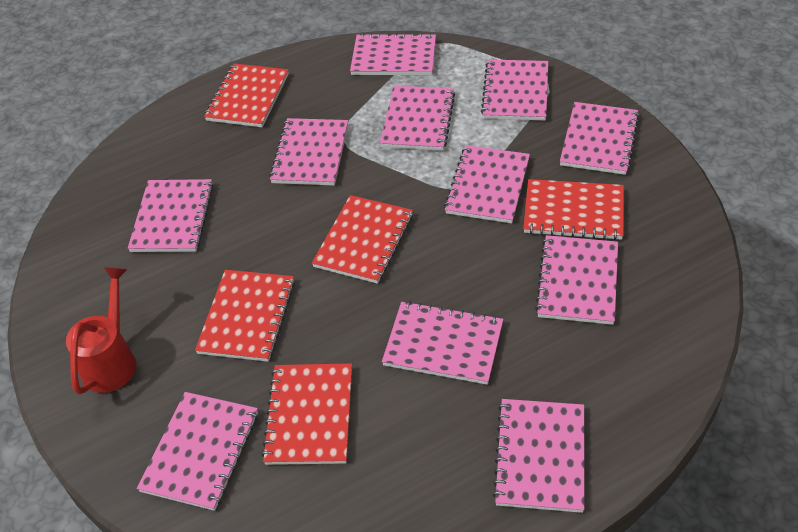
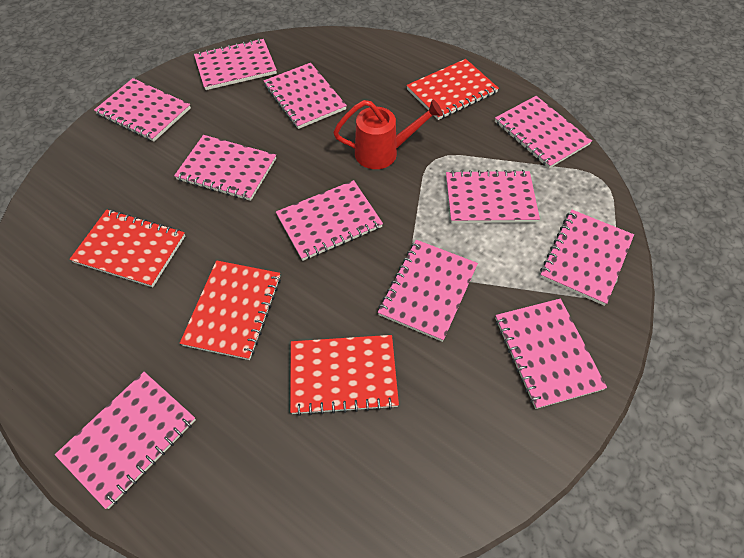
red notebook: 5 -> 4

